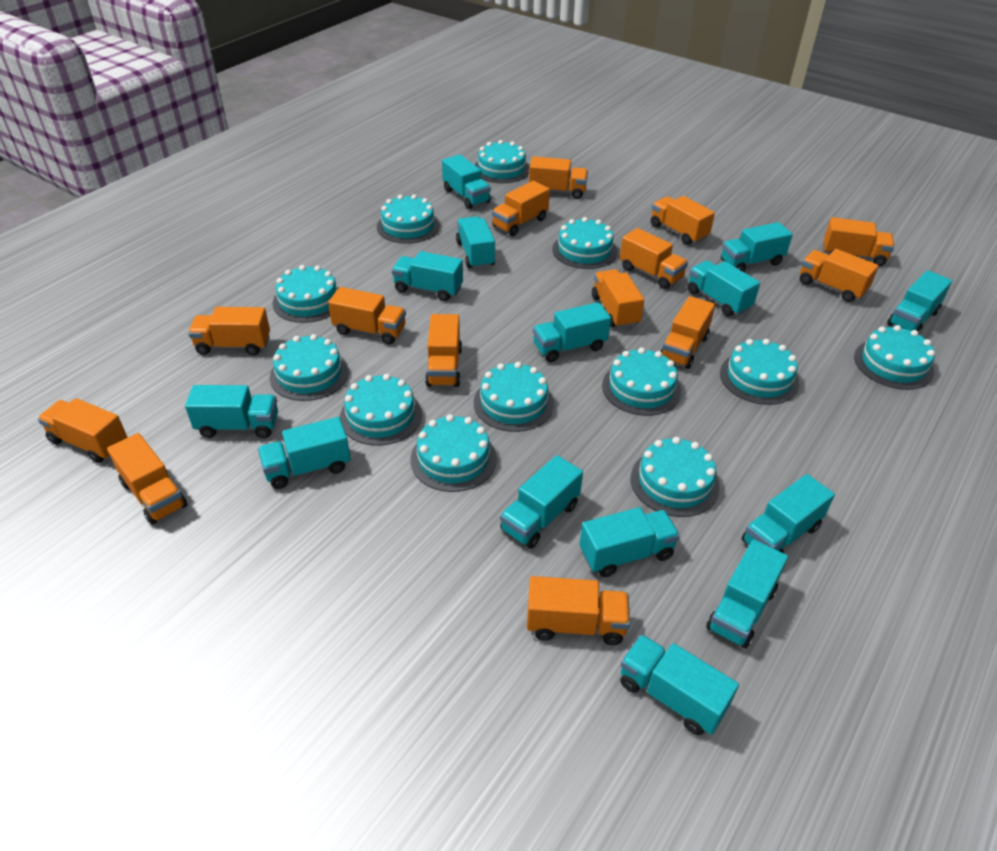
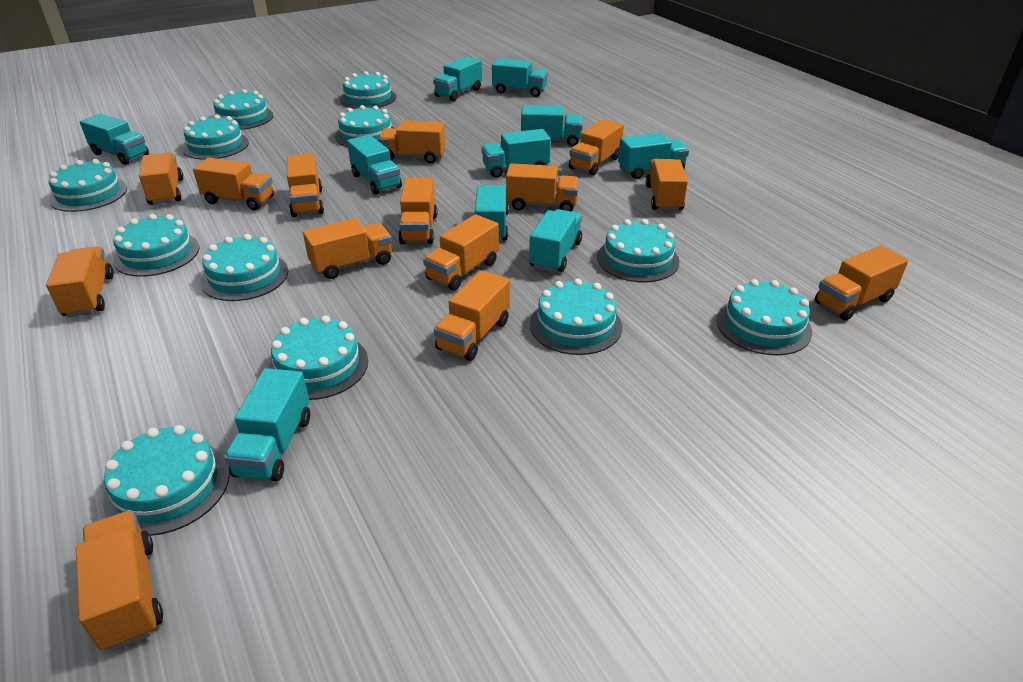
turquoise truck: 14 -> 10

